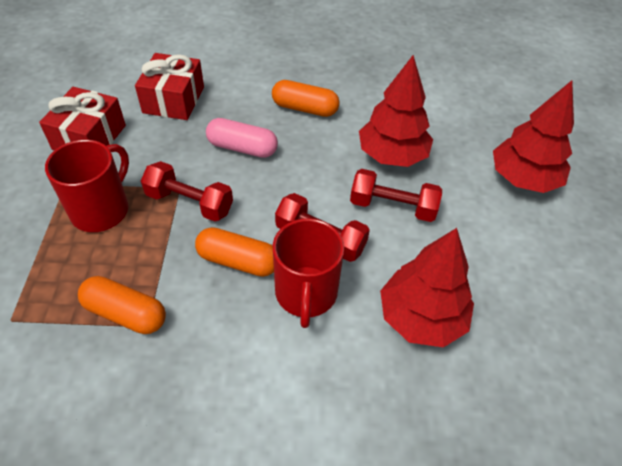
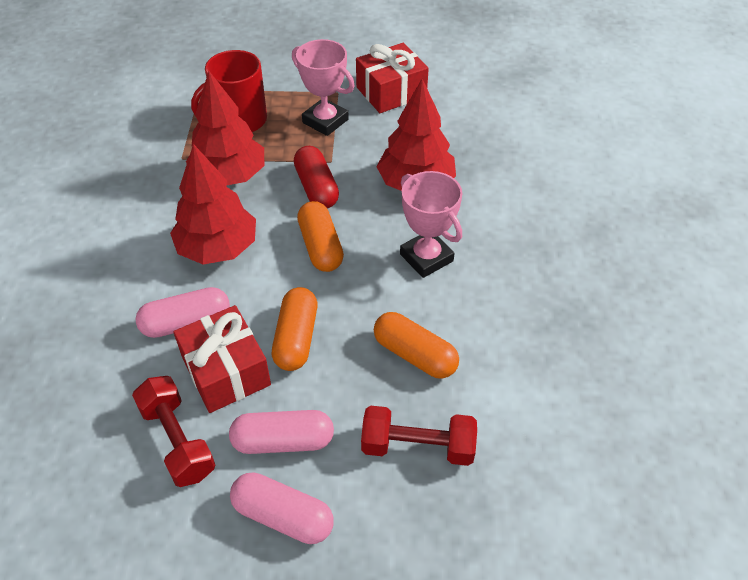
pink capsule: 1 -> 3
pink trophy: 0 -> 2
red capsule: 0 -> 1
red dumbbell: 3 -> 2
red mug: 2 -> 1

